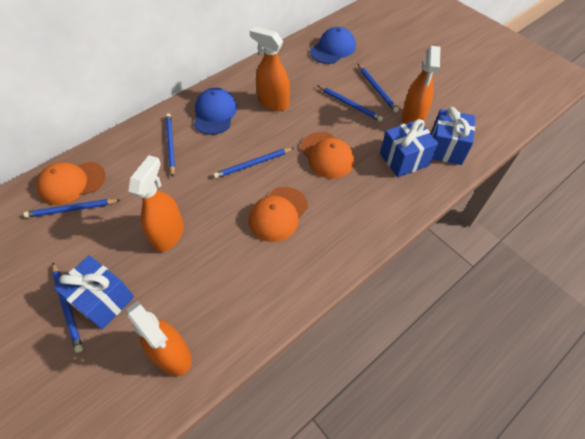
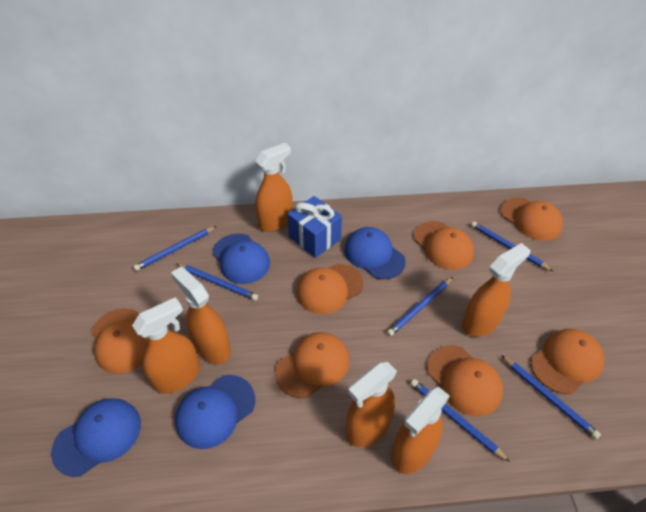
blue cap: 2 -> 4
blue gift: 3 -> 1
orange cap: 3 -> 7
orange spray bottle: 4 -> 6

